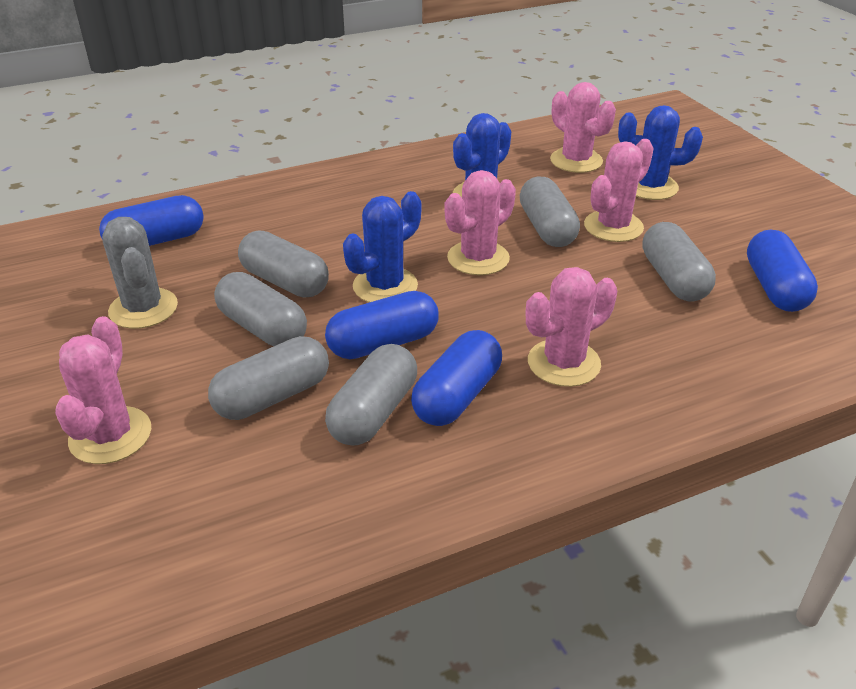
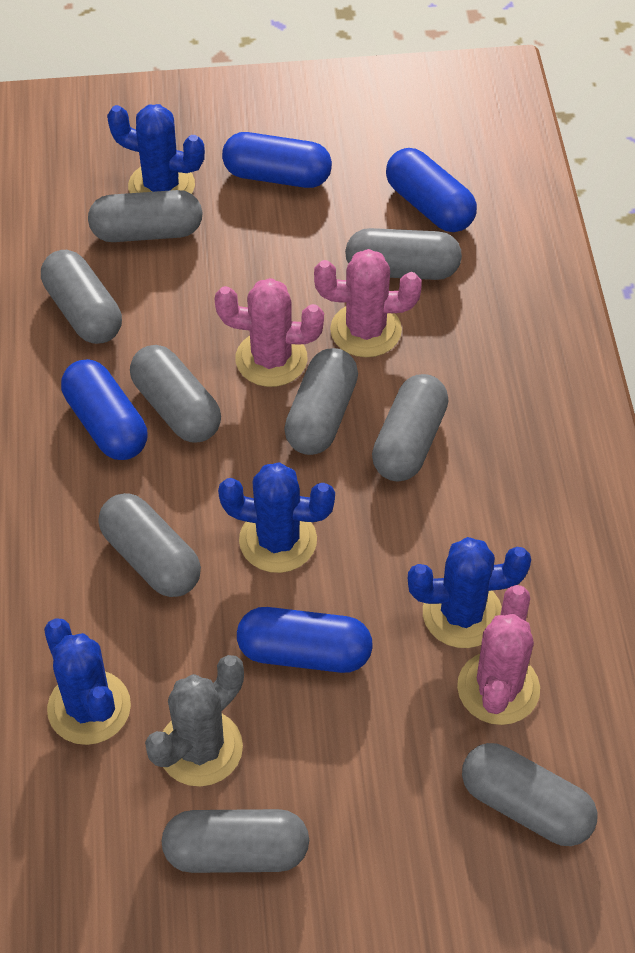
blue cactus: 3 -> 4
grey capsule: 6 -> 9
pink cactus: 5 -> 3

